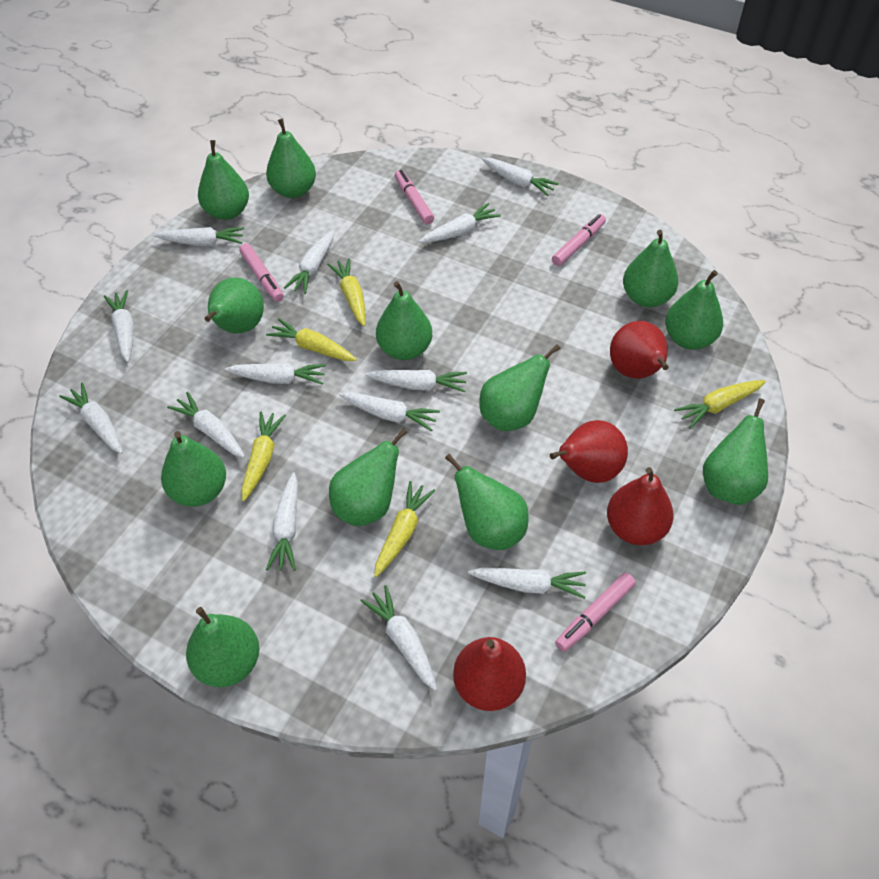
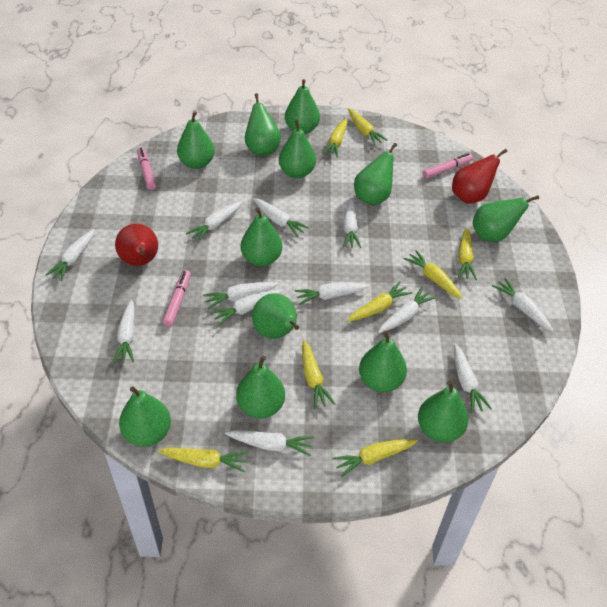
pink marker: 4 -> 3
red pear: 4 -> 2
white carrot: 13 -> 12
yellow carrot: 5 -> 8

